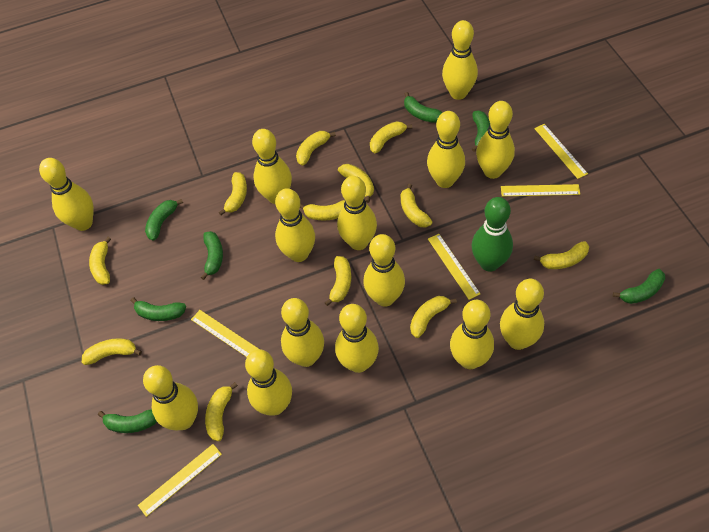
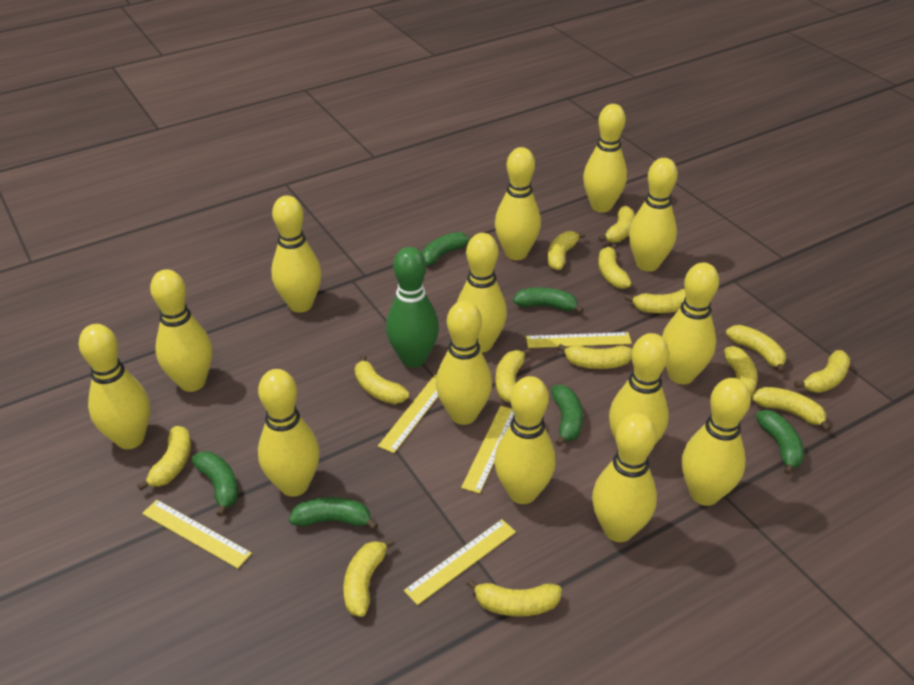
green banana: 7 -> 6
yellow banana: 12 -> 14

